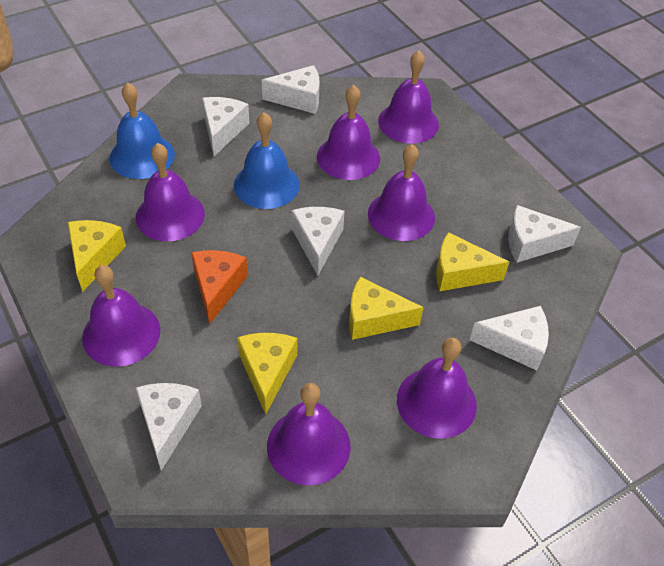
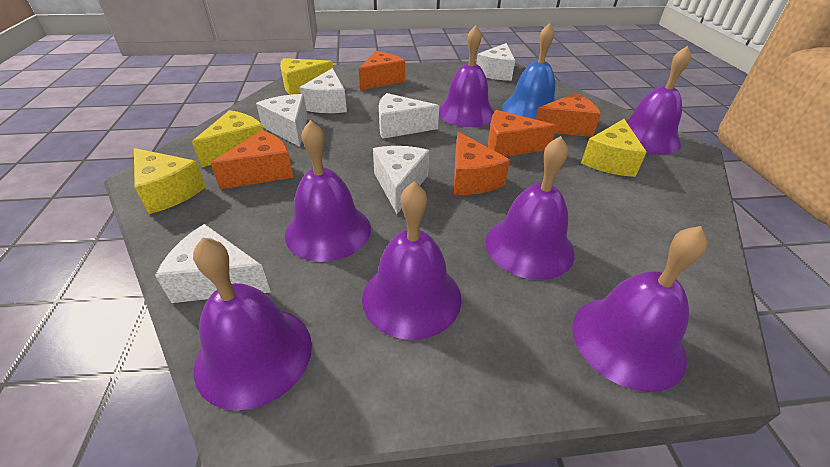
blue bell: 2 -> 1
orange cheese: 1 -> 5

